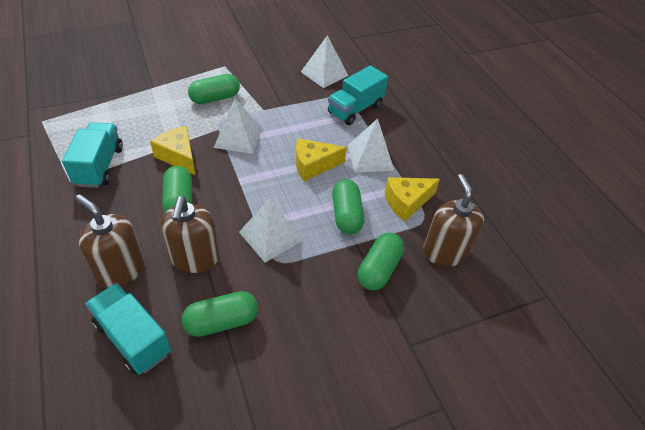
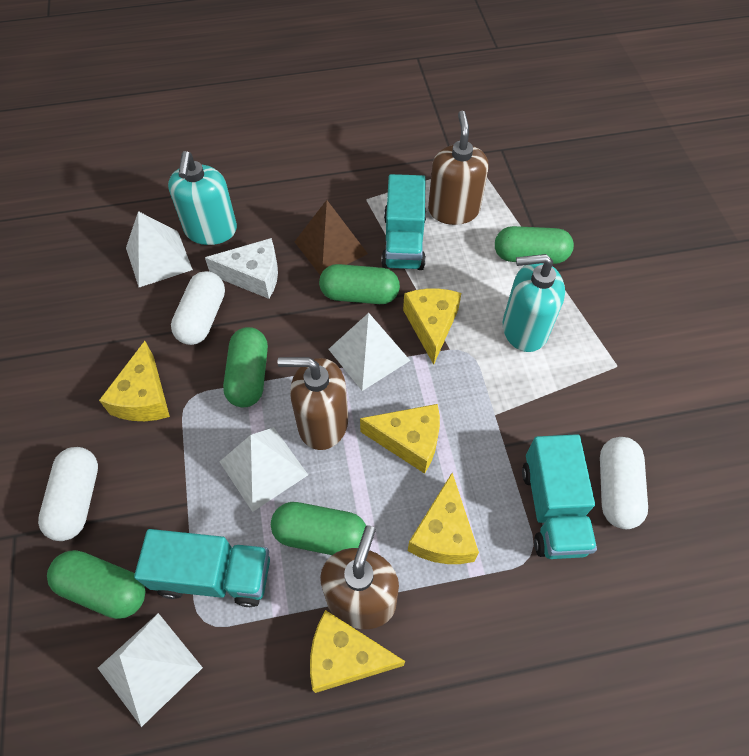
brown pyramid: 0 -> 1
turquoise soap dispenser: 0 -> 2
white capsule: 0 -> 3
white cheese: 0 -> 1
yellow cheese: 3 -> 5

